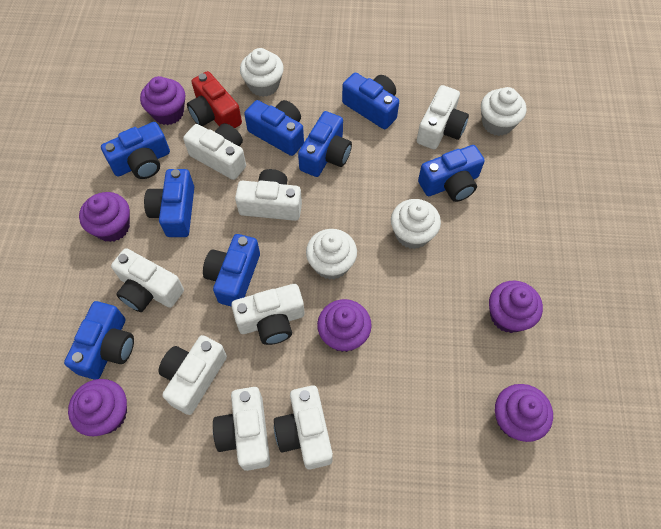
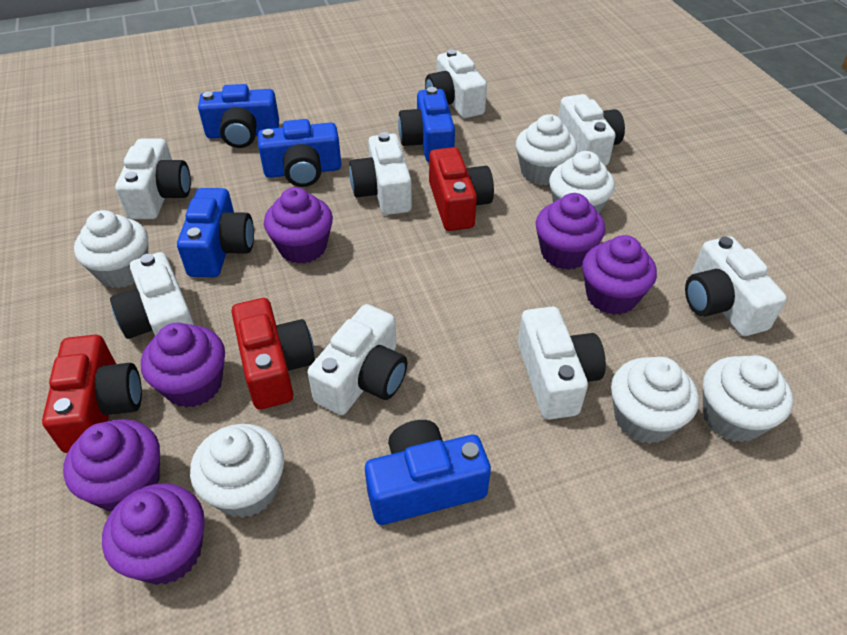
blue camera: 8 -> 5
red camera: 1 -> 3
white cupcake: 4 -> 6

